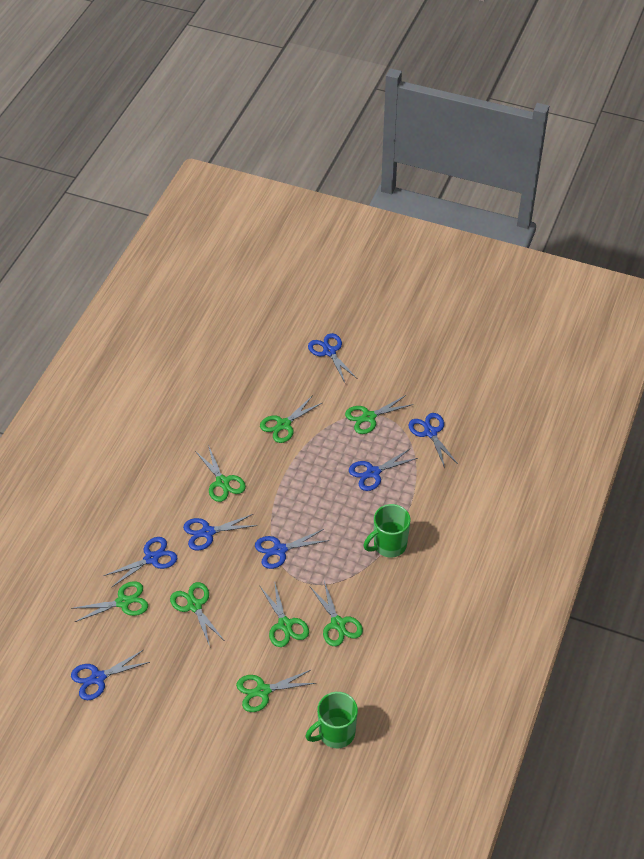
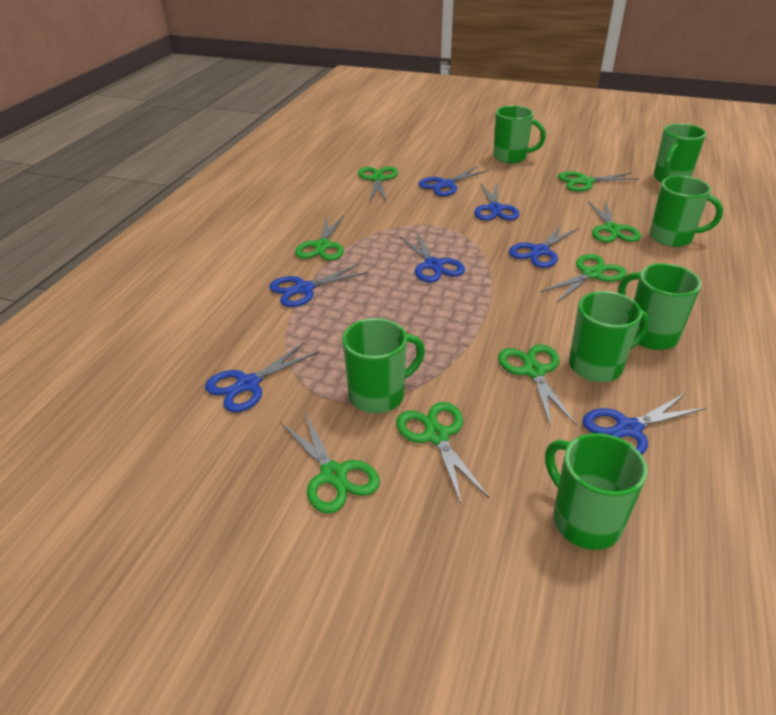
green mug: 2 -> 7

